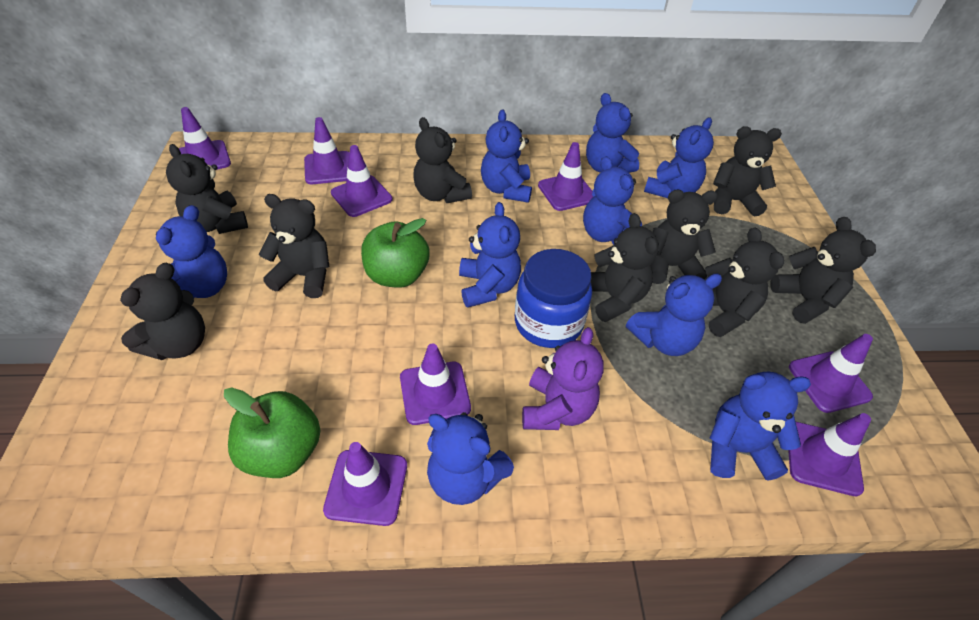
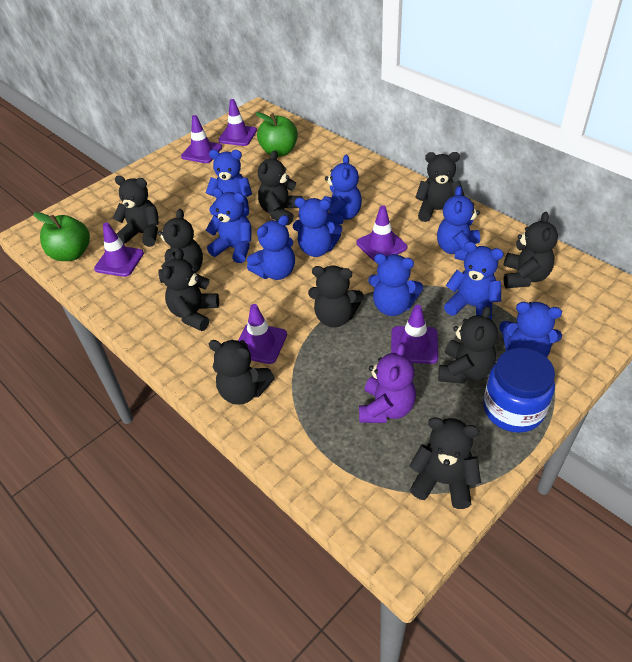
black teddy bear: 9 -> 10
purple traffic cone: 8 -> 6

